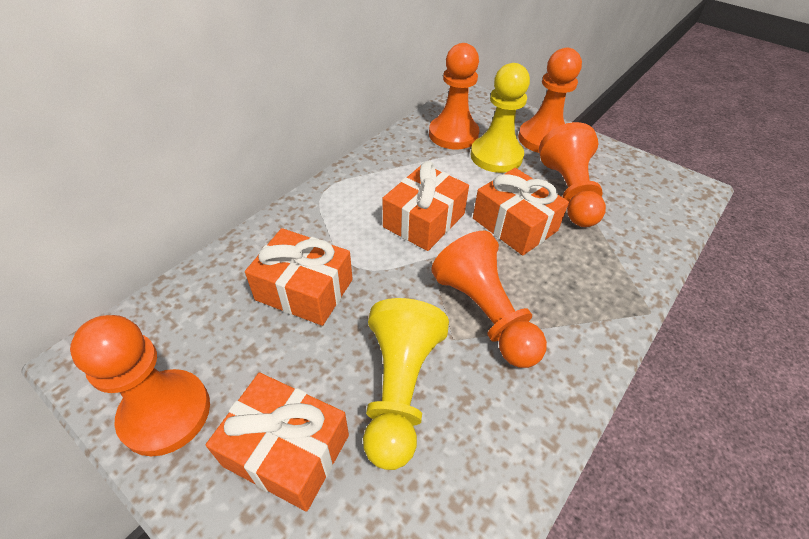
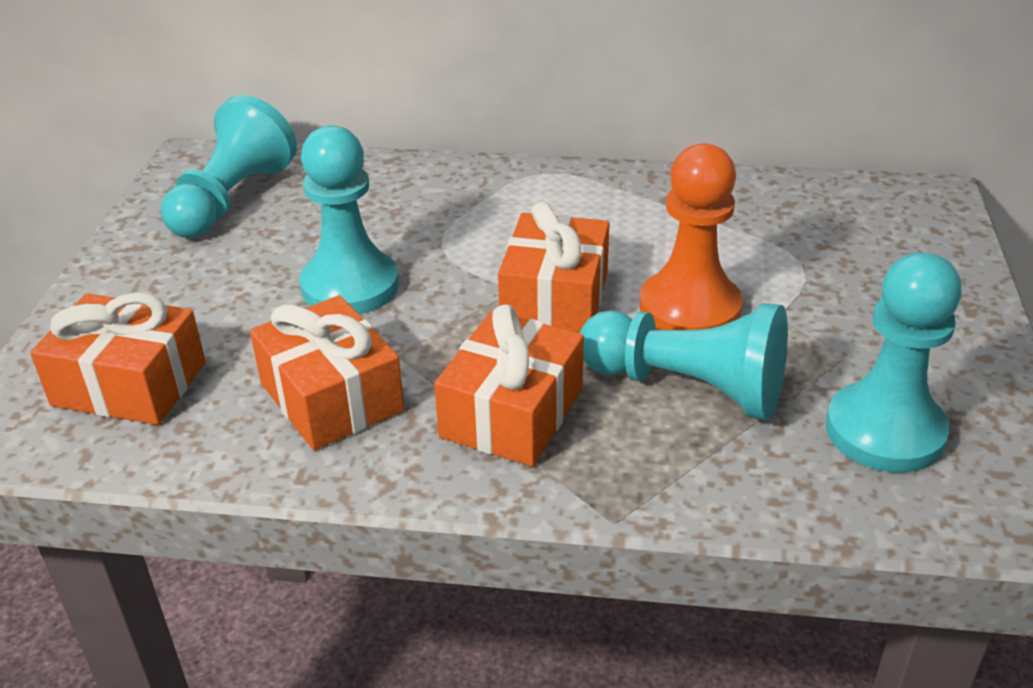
orange pawn: 5 -> 1
turquoise pawn: 0 -> 4
yellow pawn: 2 -> 0

